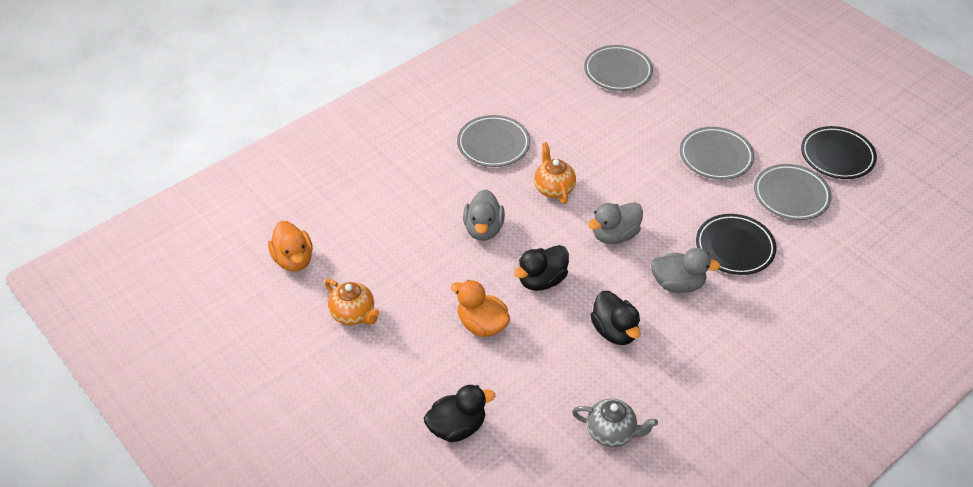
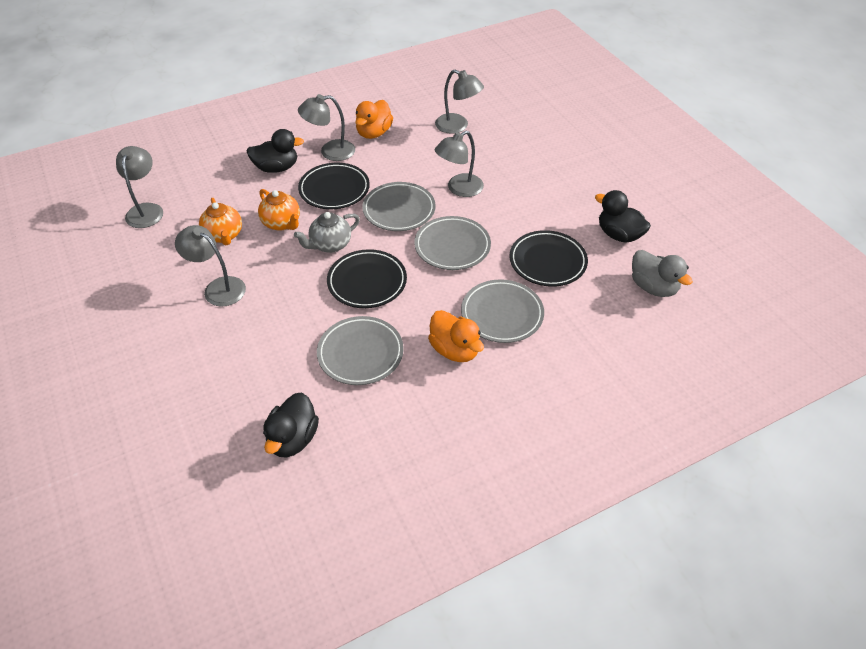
black plate: 2 -> 3
grey duck: 3 -> 1
grey lamp: 0 -> 5

